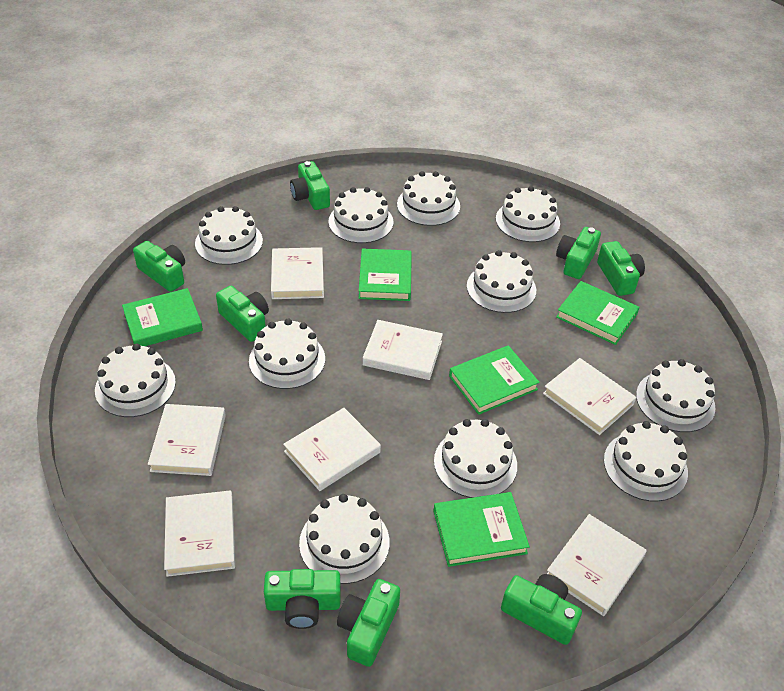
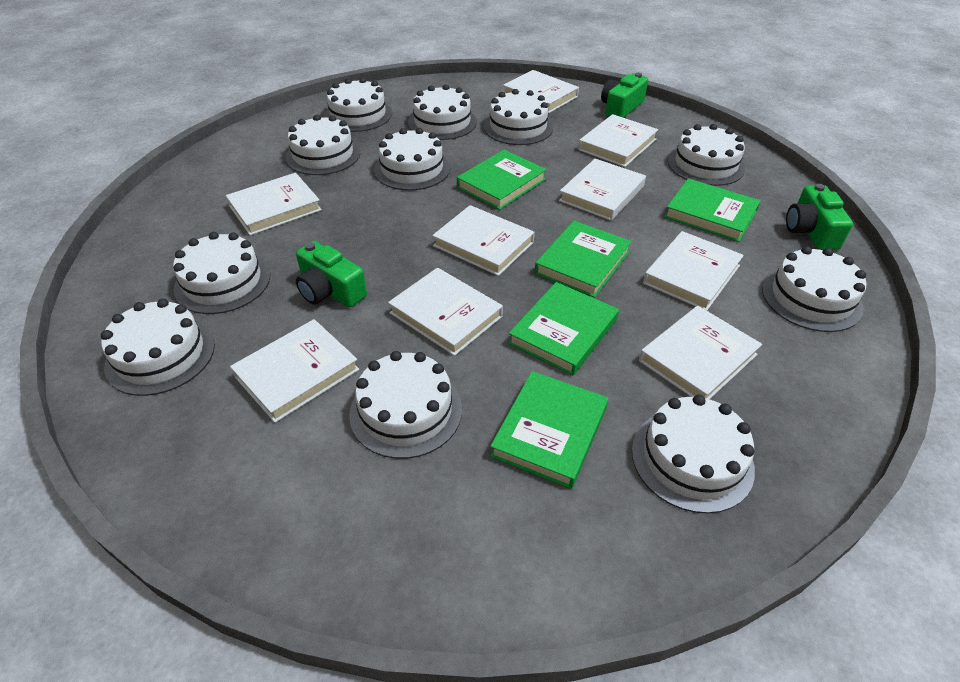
green camera: 8 -> 3
white book: 7 -> 9

